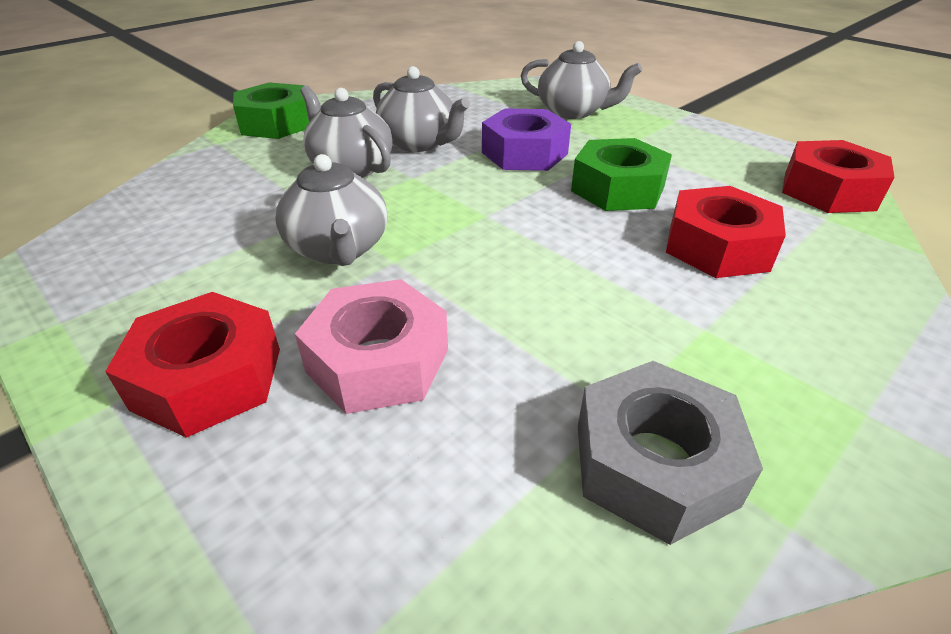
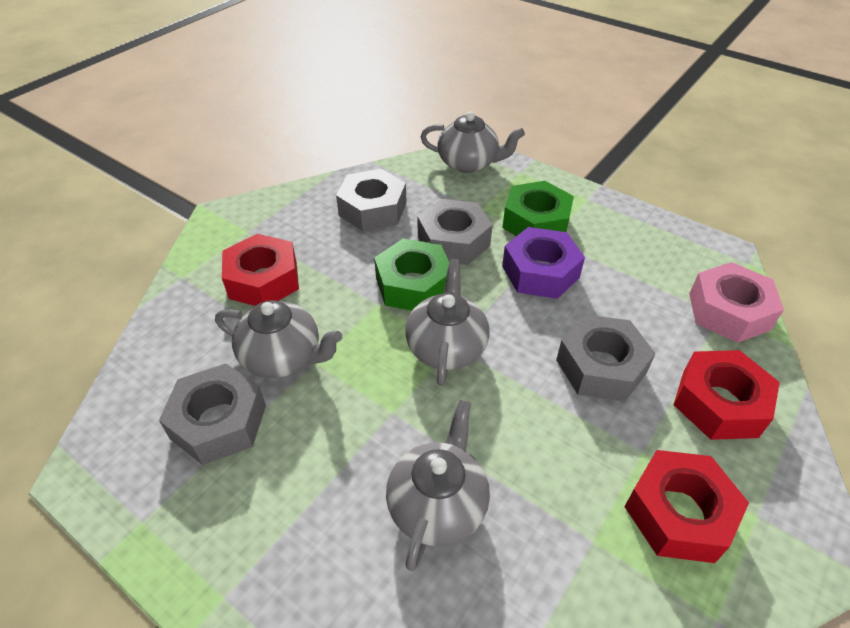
grey nut: 1 -> 4

